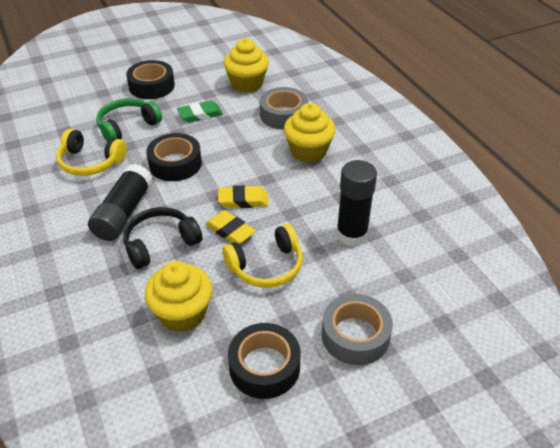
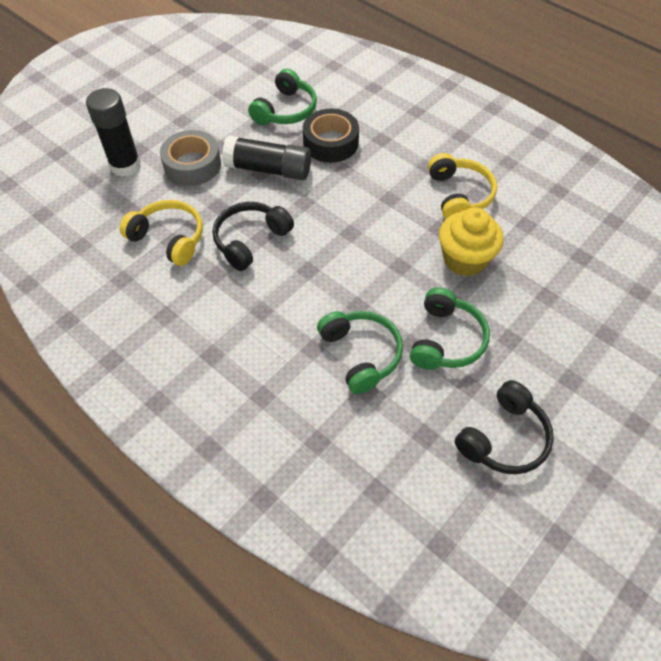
black headphones: 1 -> 2
black tape: 3 -> 1
green eraser: 1 -> 0
green headphones: 1 -> 3
grey tape: 2 -> 1
yellow cupcake: 3 -> 1
yellow eraser: 2 -> 0

